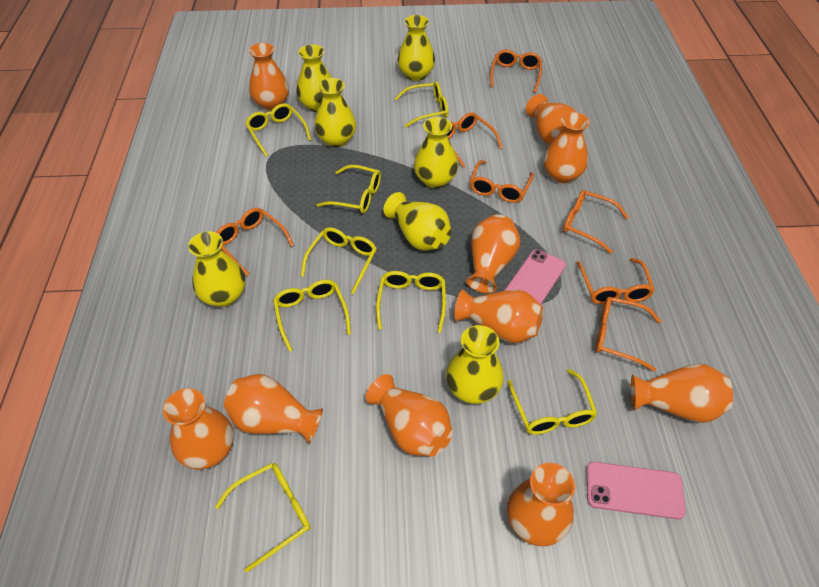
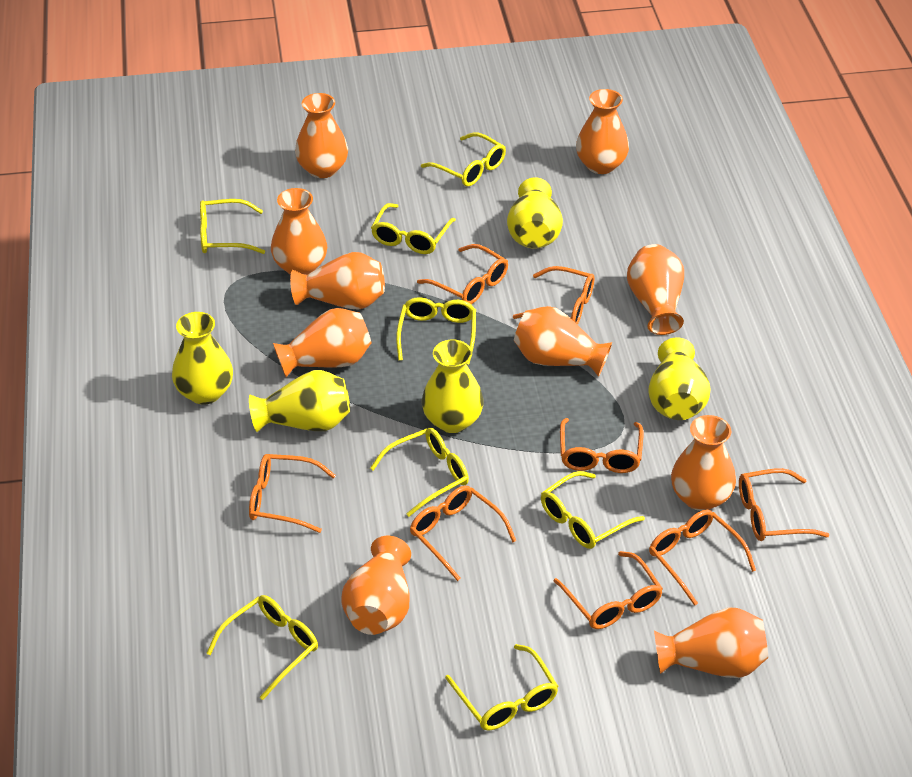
orange glasses: 7 -> 8
pink phone: 2 -> 0
yellow vase: 7 -> 5

